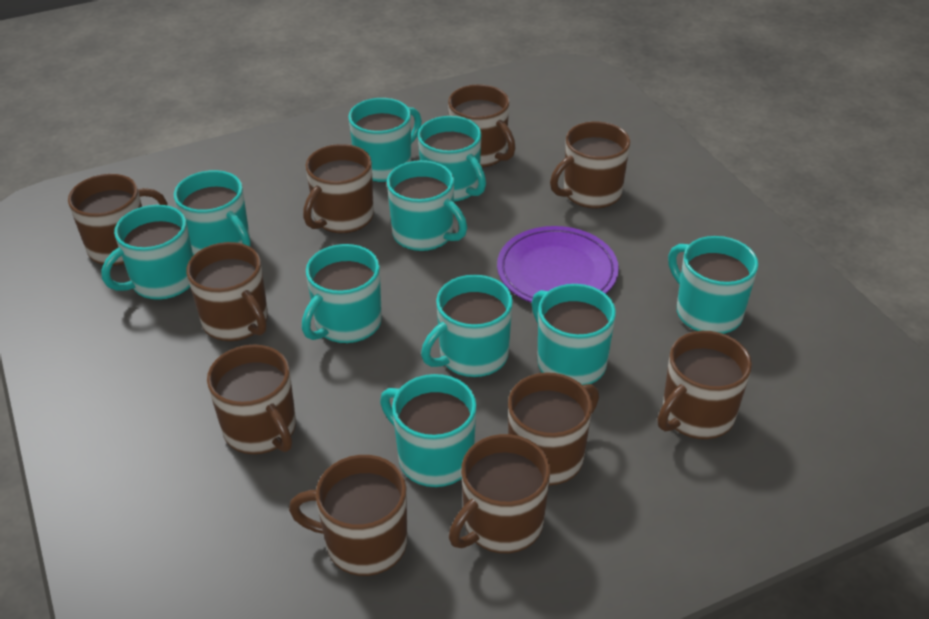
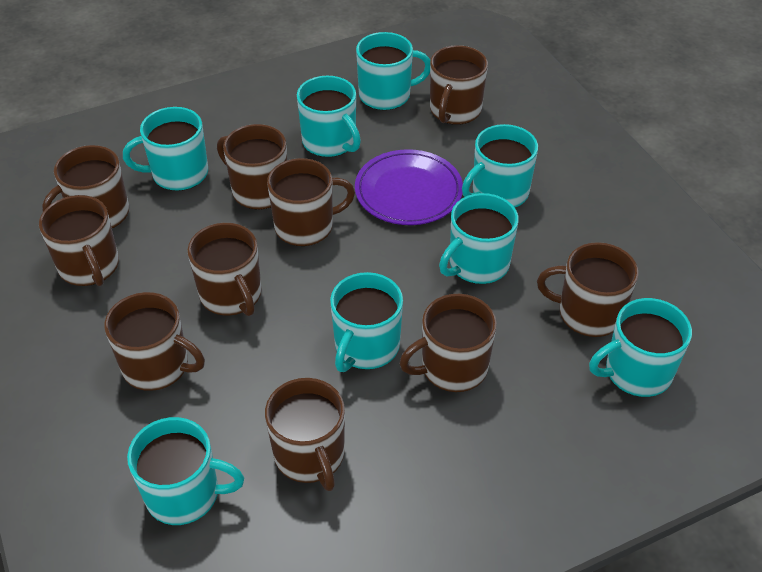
turquoise mug: 10 -> 8

